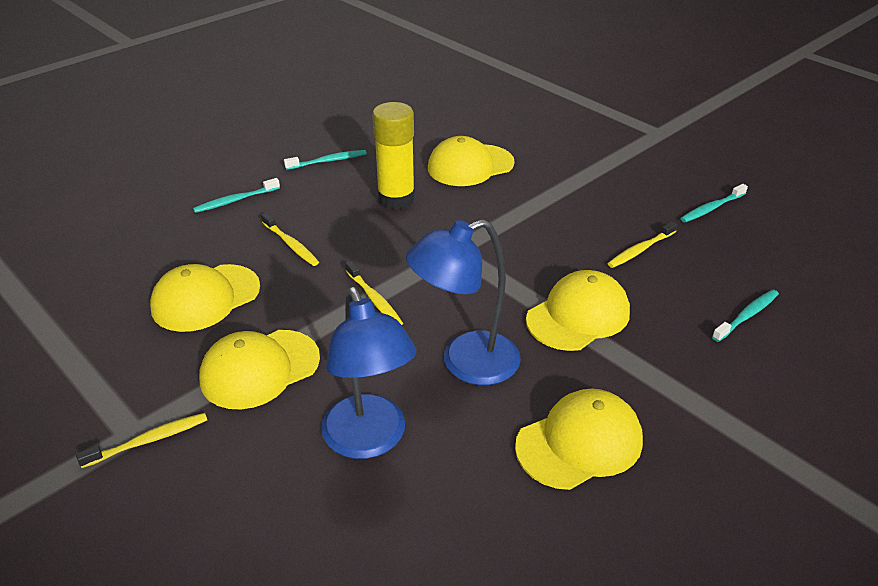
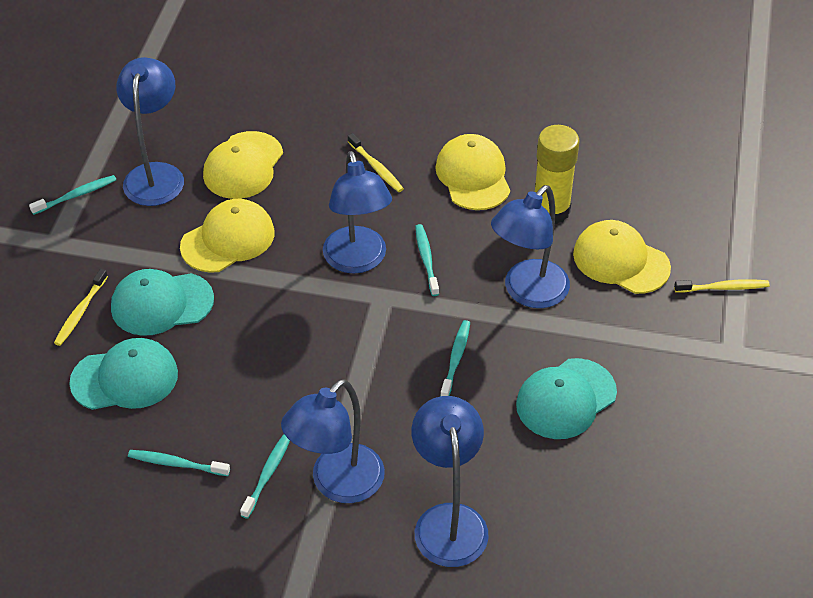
blue lamp: 2 -> 5
turquoise cap: 0 -> 3
turquoise toothbrush: 4 -> 5
yellow cap: 5 -> 4
yellow toothbrush: 4 -> 3

